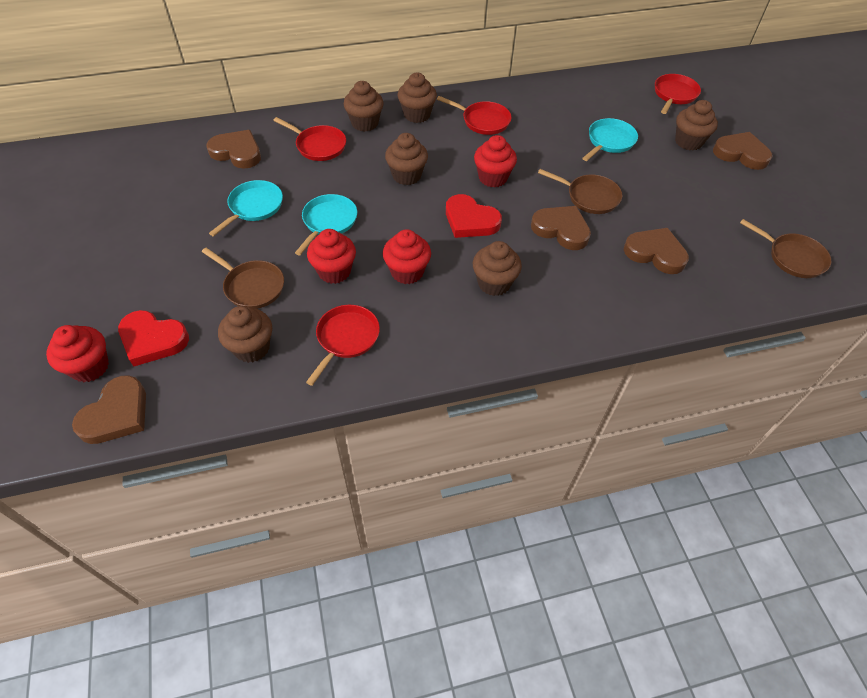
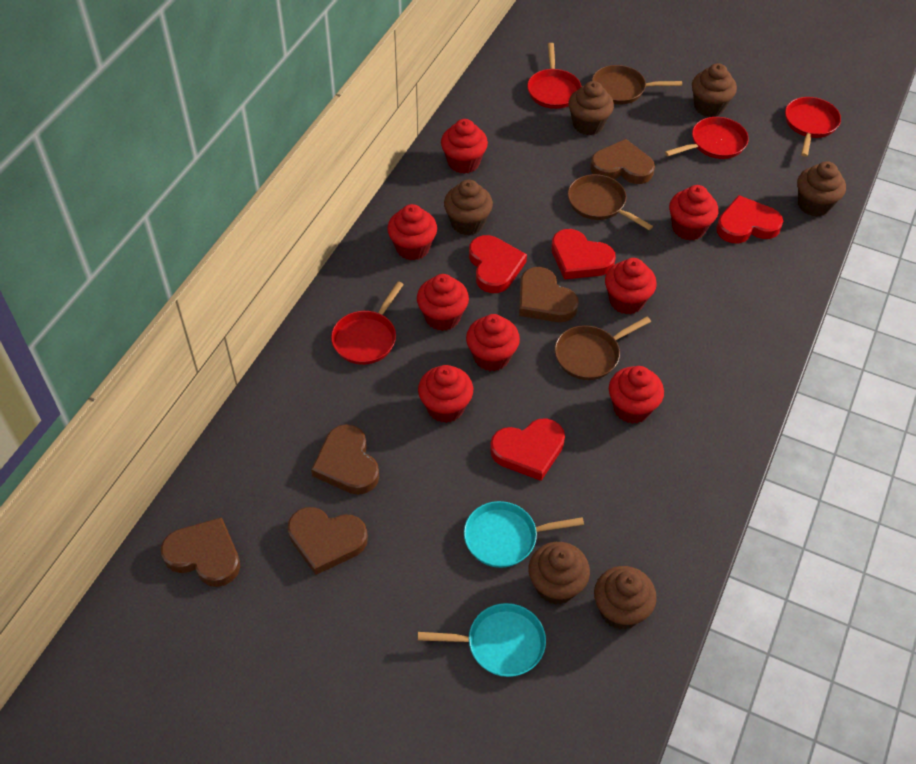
red cupcake: 4 -> 8
red heart: 2 -> 4
turquoise pan: 3 -> 2

